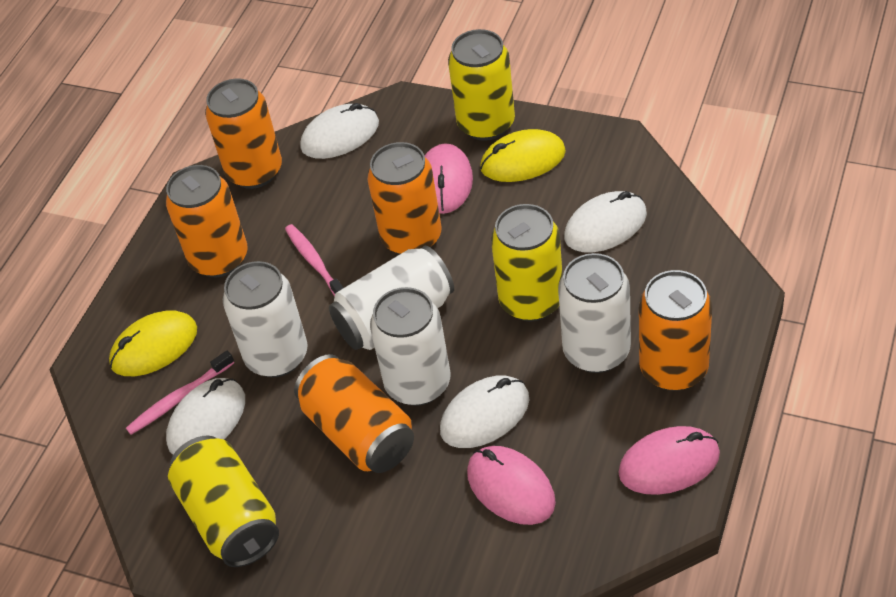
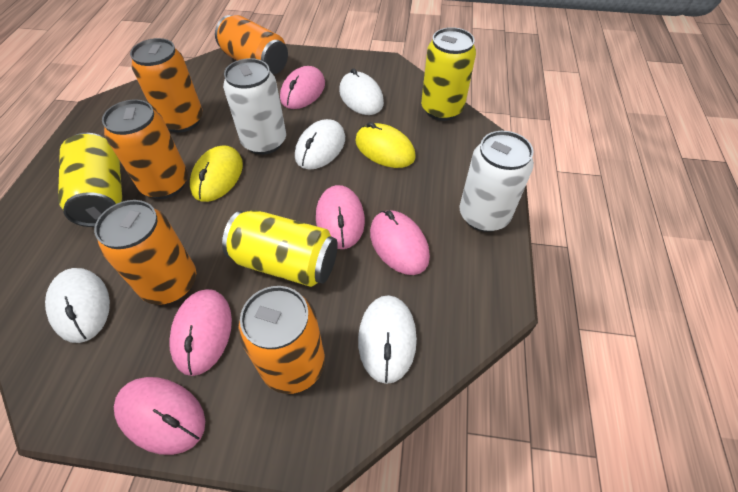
pink mouse: 3 -> 5
pink toothbrush: 2 -> 0
white can: 4 -> 2

